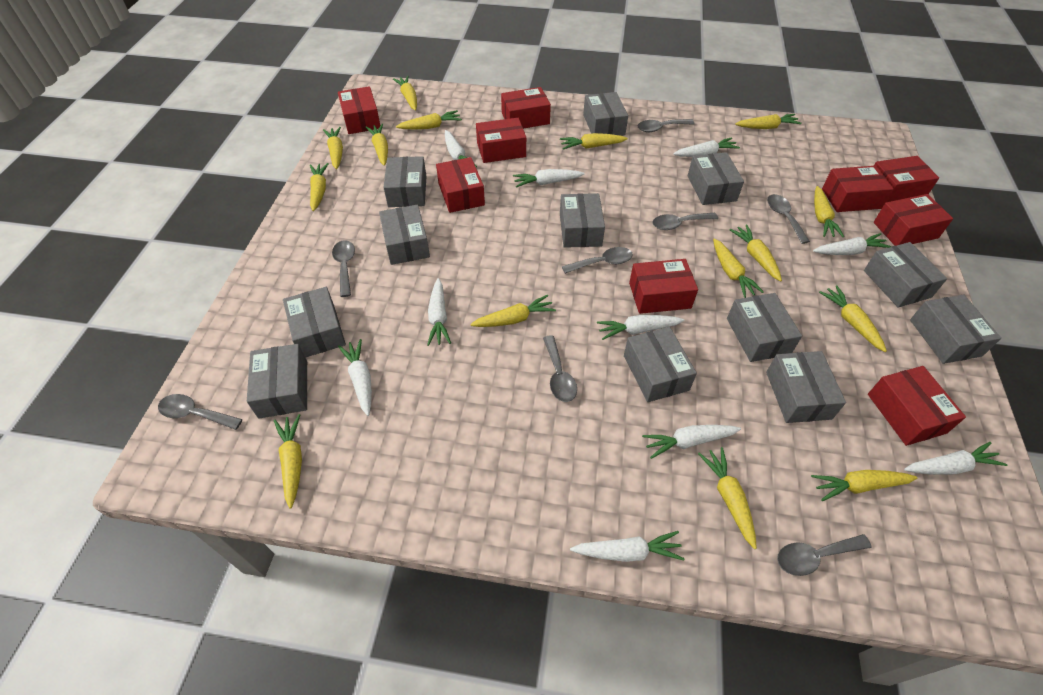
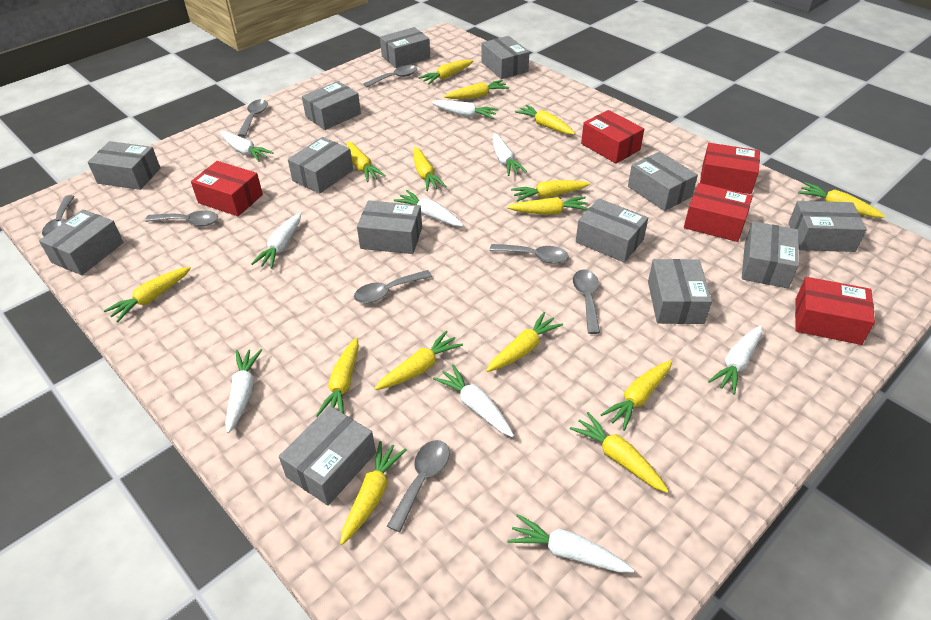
grey box: 12 -> 13
red box: 9 -> 5
white carrot: 10 -> 9

